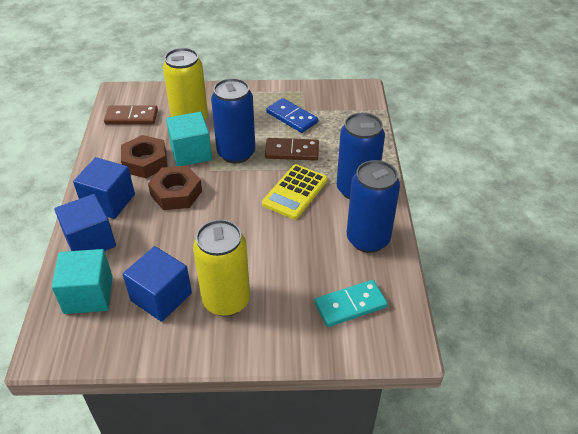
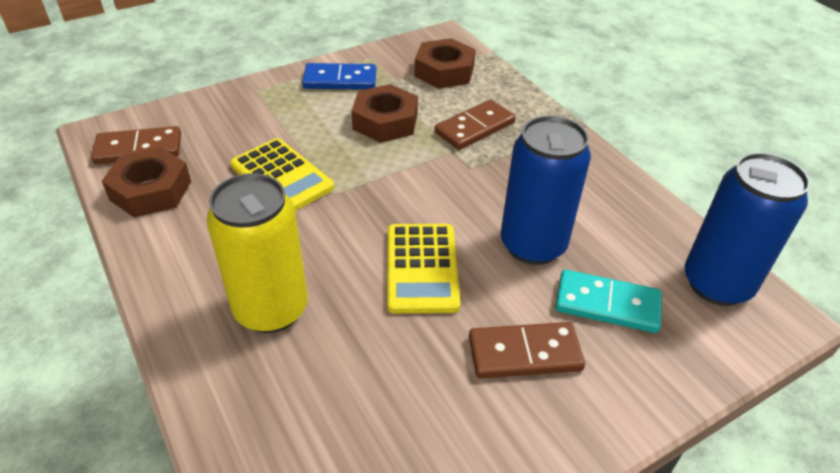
blue can: 3 -> 2
blue cube: 3 -> 0
brown domino: 2 -> 3
brown nut: 2 -> 3
turquoise cube: 2 -> 0
yellow calculator: 1 -> 2
yellow can: 2 -> 1

